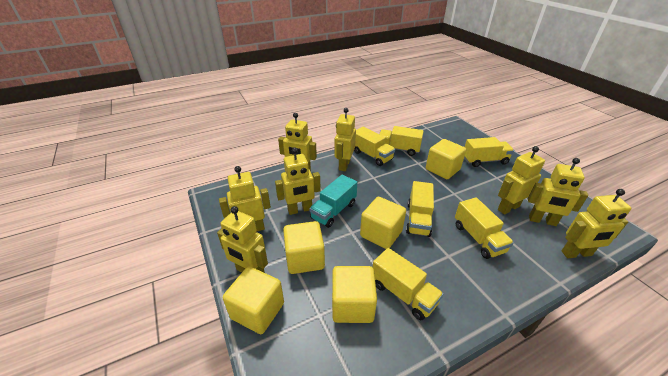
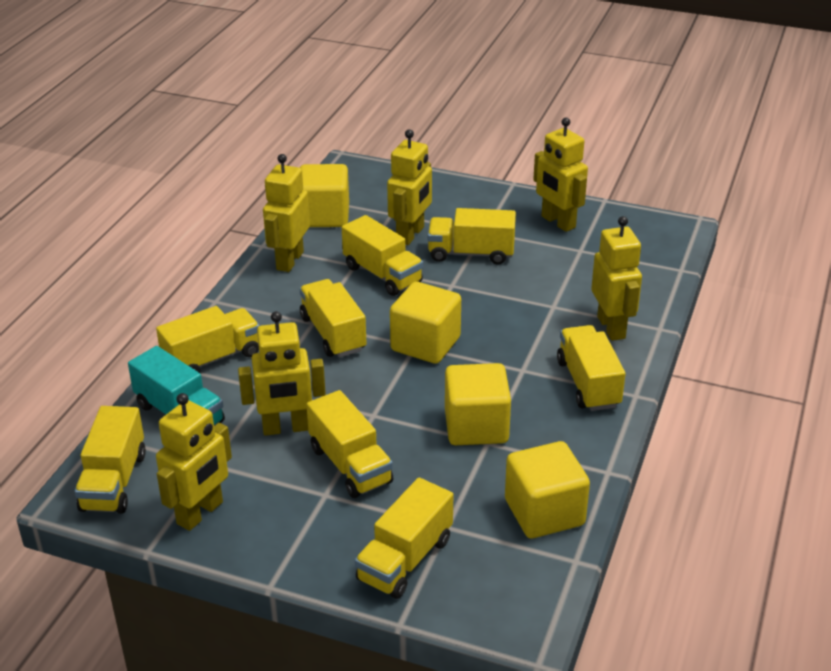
yellow cube: 5 -> 4
yellow robot: 8 -> 6
yellow truck: 6 -> 8

